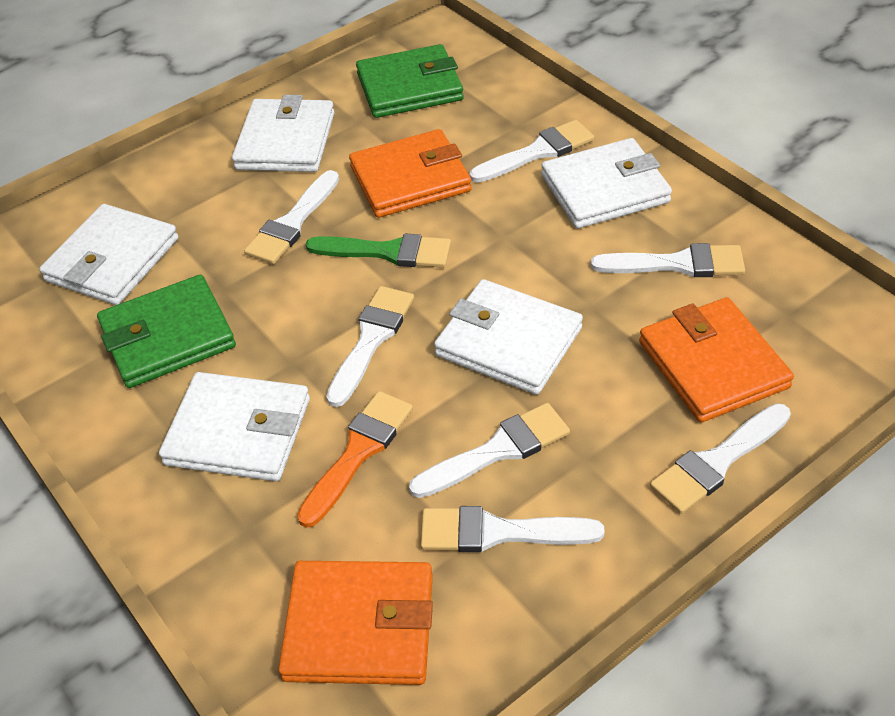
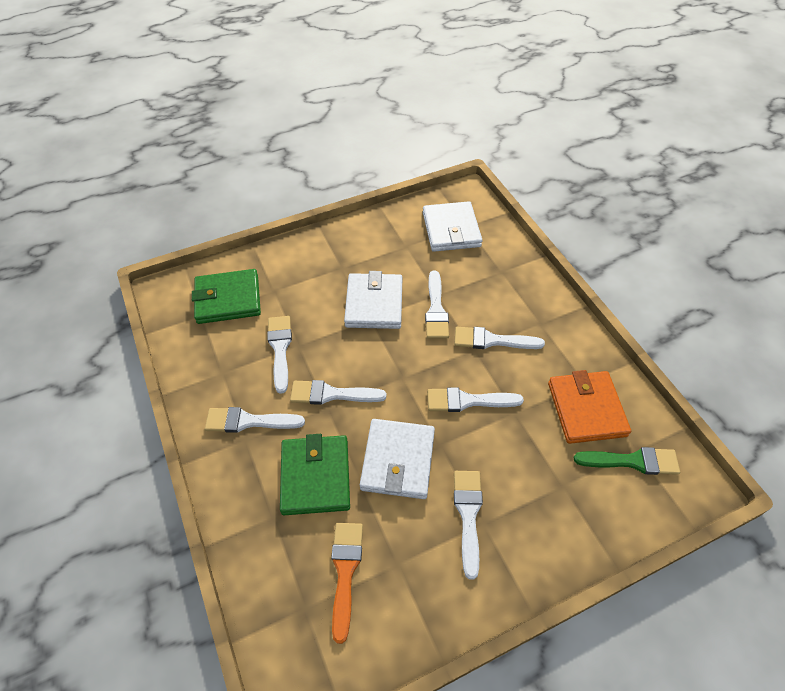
orange wallet: 3 -> 1
white wallet: 5 -> 3

